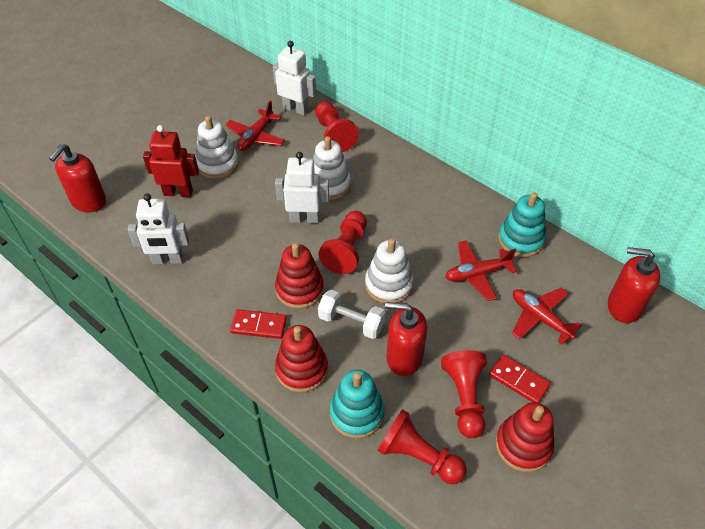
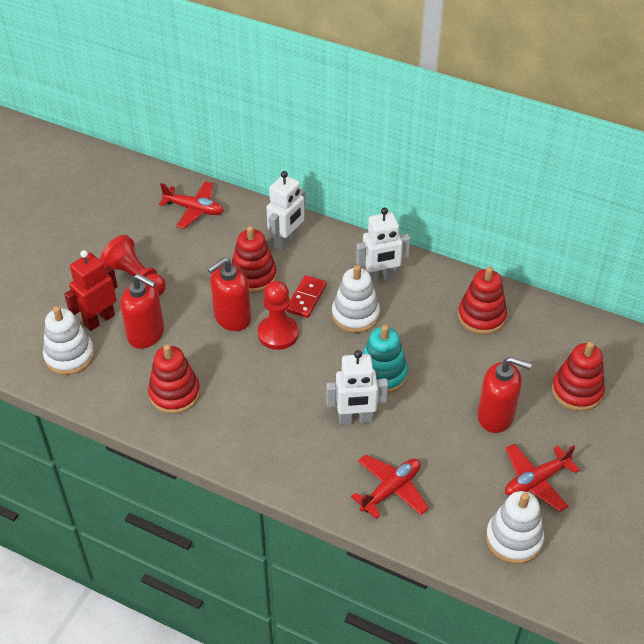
red domino: 2 -> 1
red pawn: 4 -> 2
red stacking toy: 3 -> 4
turquoise stacking toy: 2 -> 1
white dumbbell: 1 -> 0

